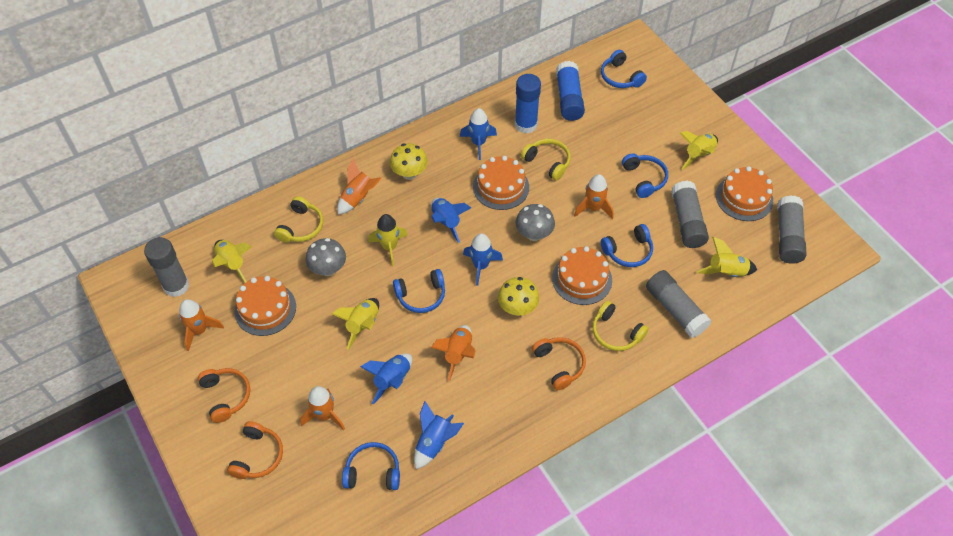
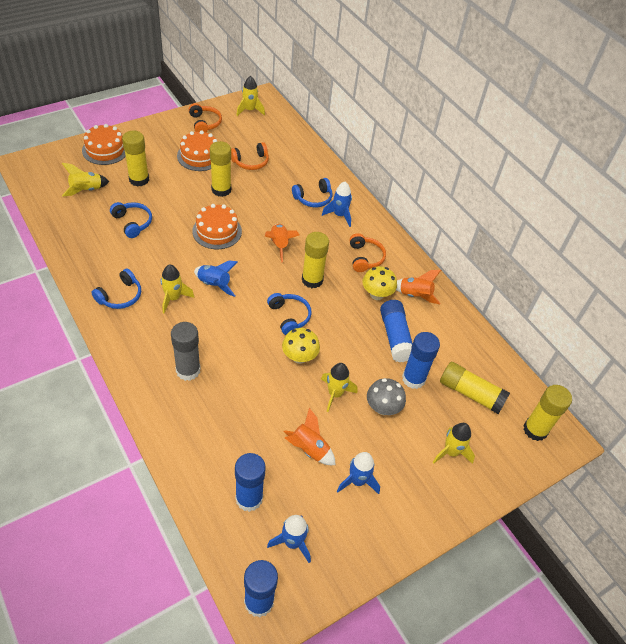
blue glue stick: 2 -> 4
blue headphones: 5 -> 4
blue rocket: 5 -> 4
grey glue stick: 4 -> 1
grey mushroom: 2 -> 1
orange cake: 4 -> 3
orange rocket: 5 -> 3
yellow glue stick: 0 -> 5
yellow headphones: 3 -> 0

